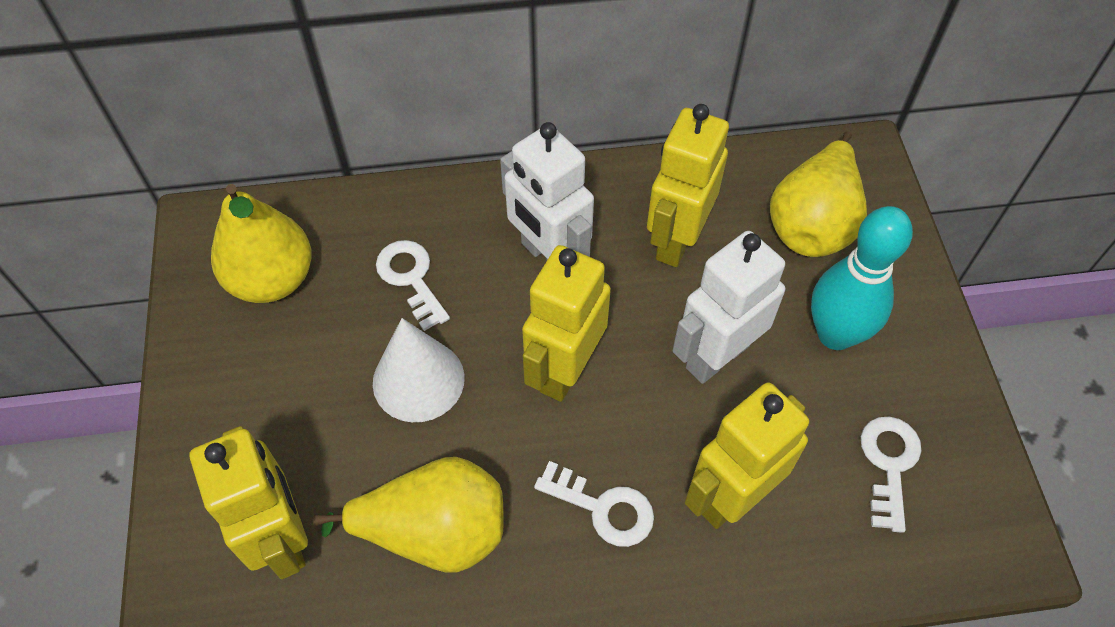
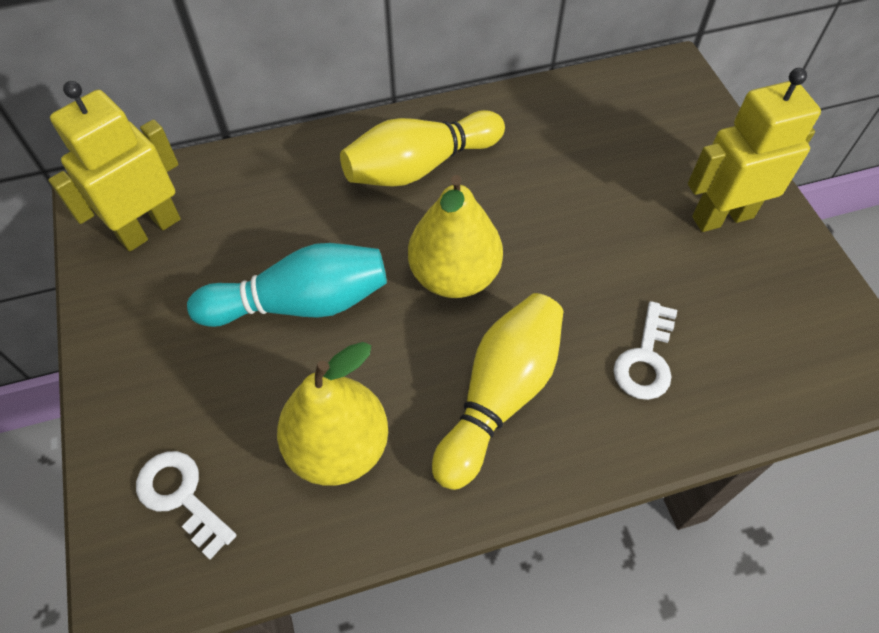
white cone: 1 -> 0
white key: 3 -> 2
white robot: 2 -> 0
yellow bowling pin: 0 -> 2
yellow pear: 3 -> 2
yellow robot: 4 -> 2

